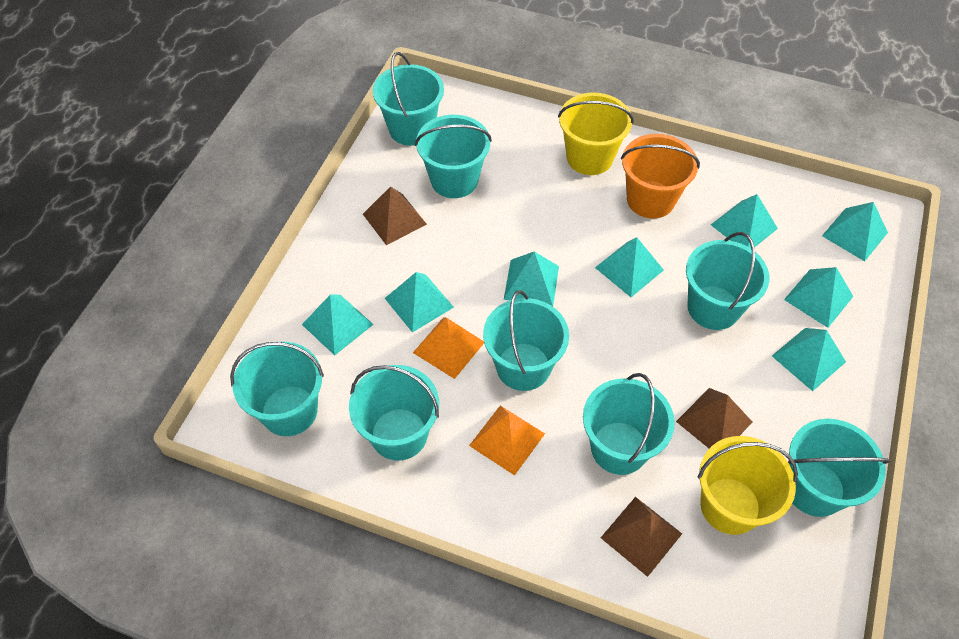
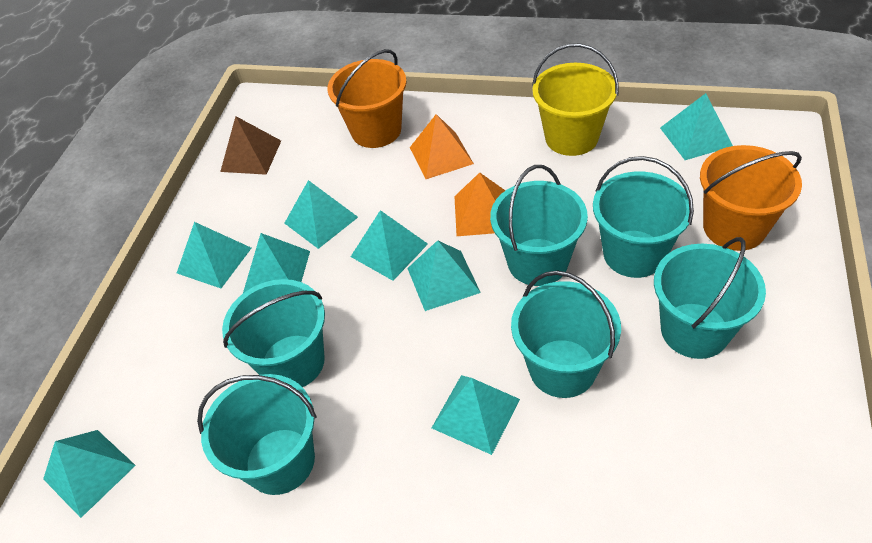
brown pyramid: 3 -> 1
orange bucket: 1 -> 2
turquoise bucket: 8 -> 6
yellow bucket: 2 -> 1

